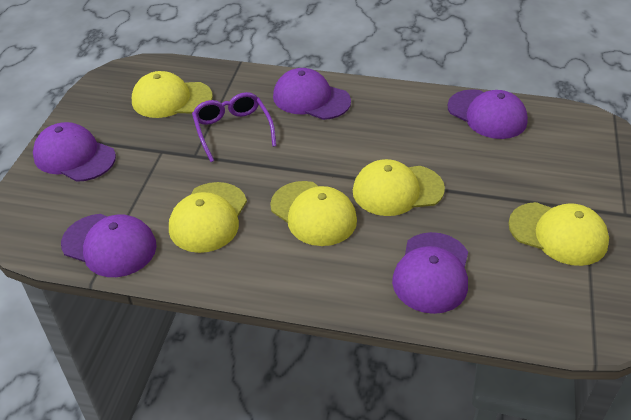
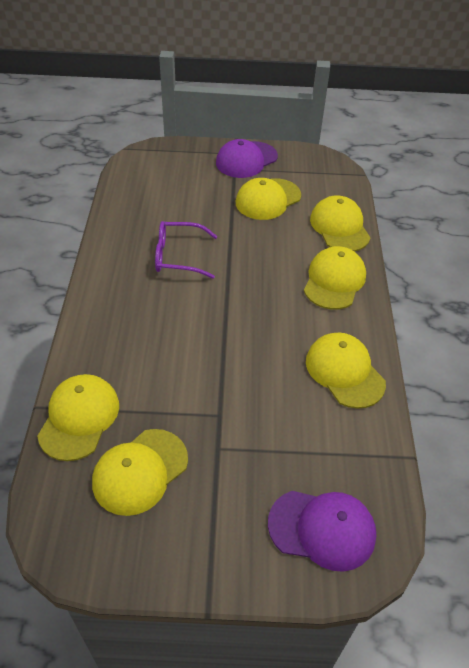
purple cap: 5 -> 2
yellow cap: 5 -> 6

